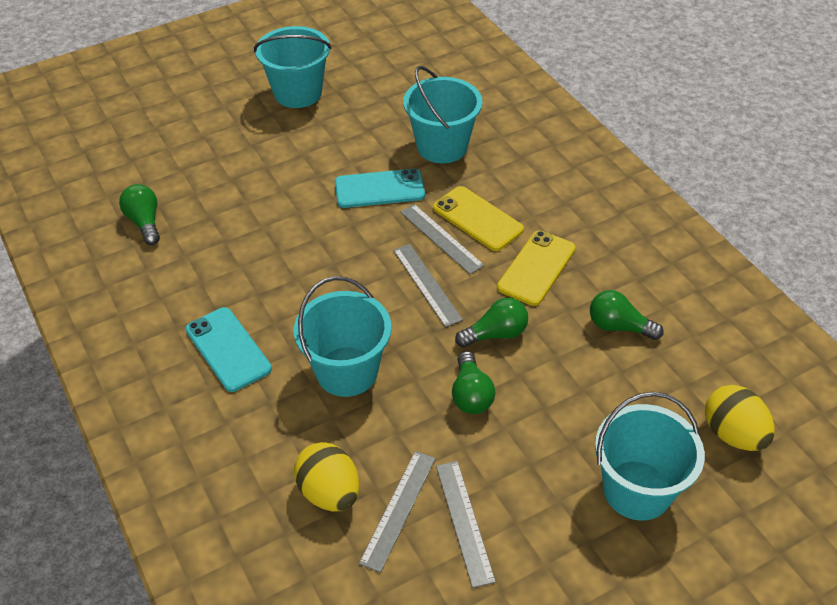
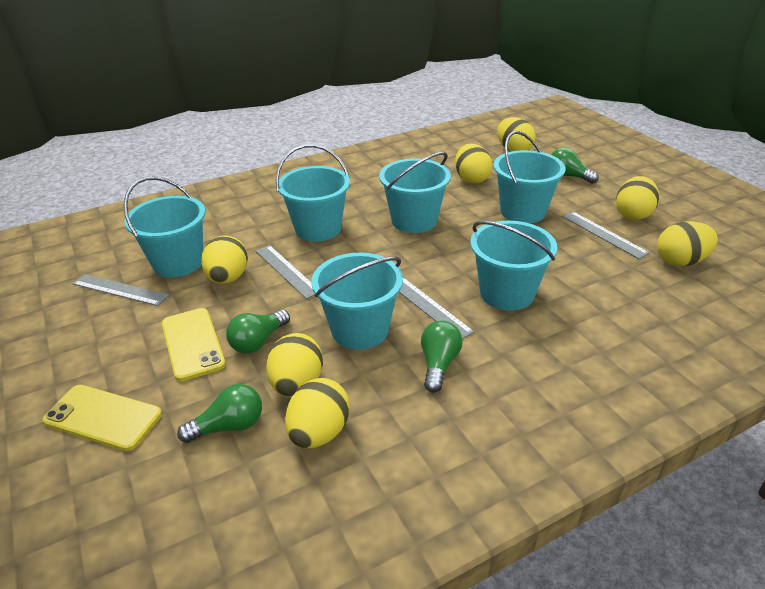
turquoise bucket: 4 -> 6
turquoise phone: 2 -> 0
yellow egg: 2 -> 7

